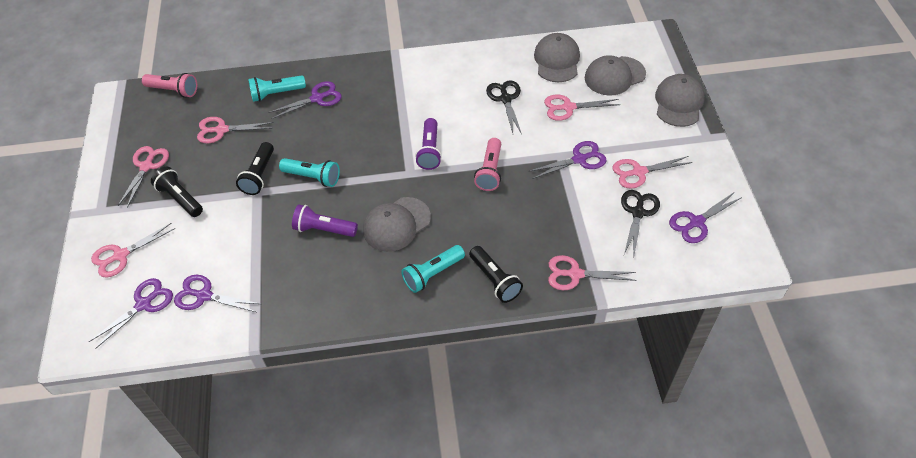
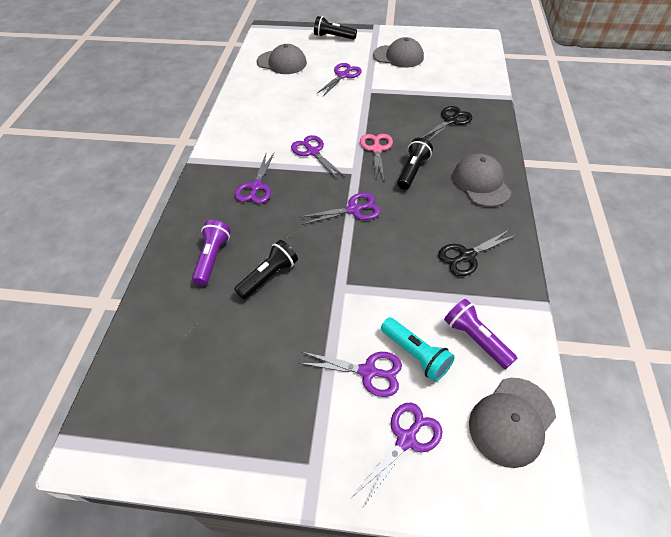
pink flashlight: 2 -> 0
pink scissors: 6 -> 1
purple scissors: 5 -> 6
turquoise flashlight: 3 -> 1

